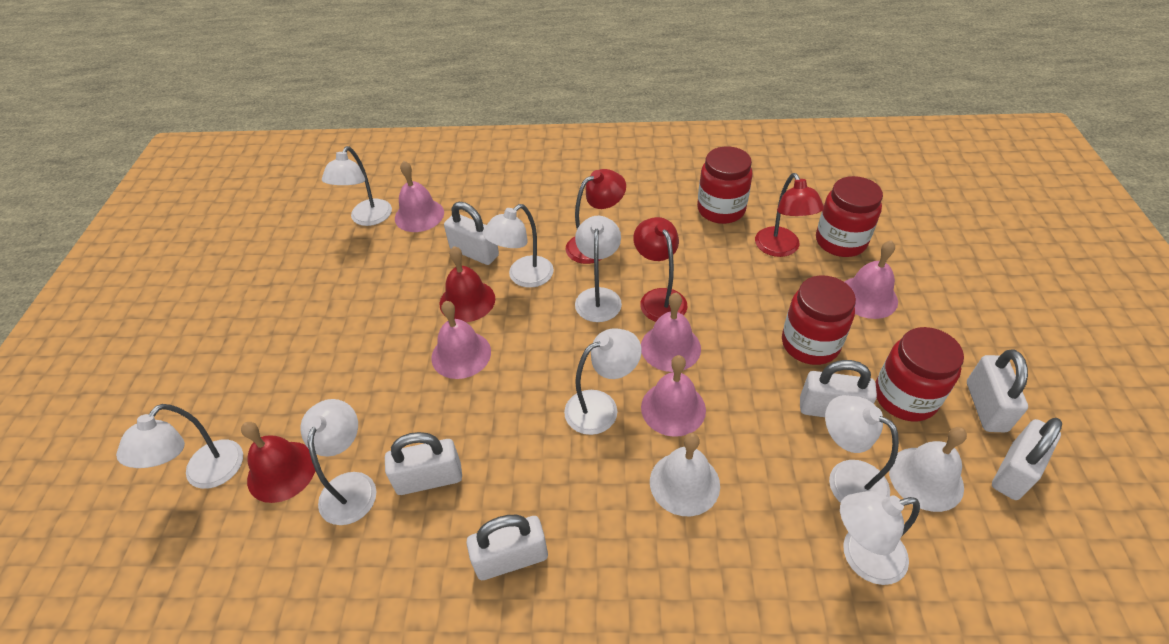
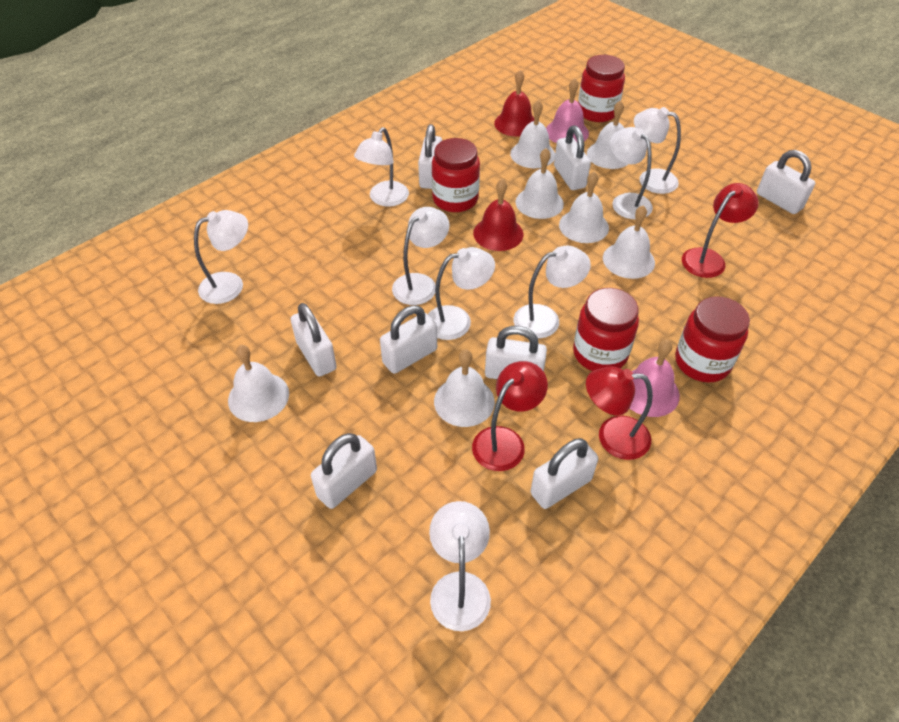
pink bell: 5 -> 2
white bell: 2 -> 7
white padlock: 6 -> 8

